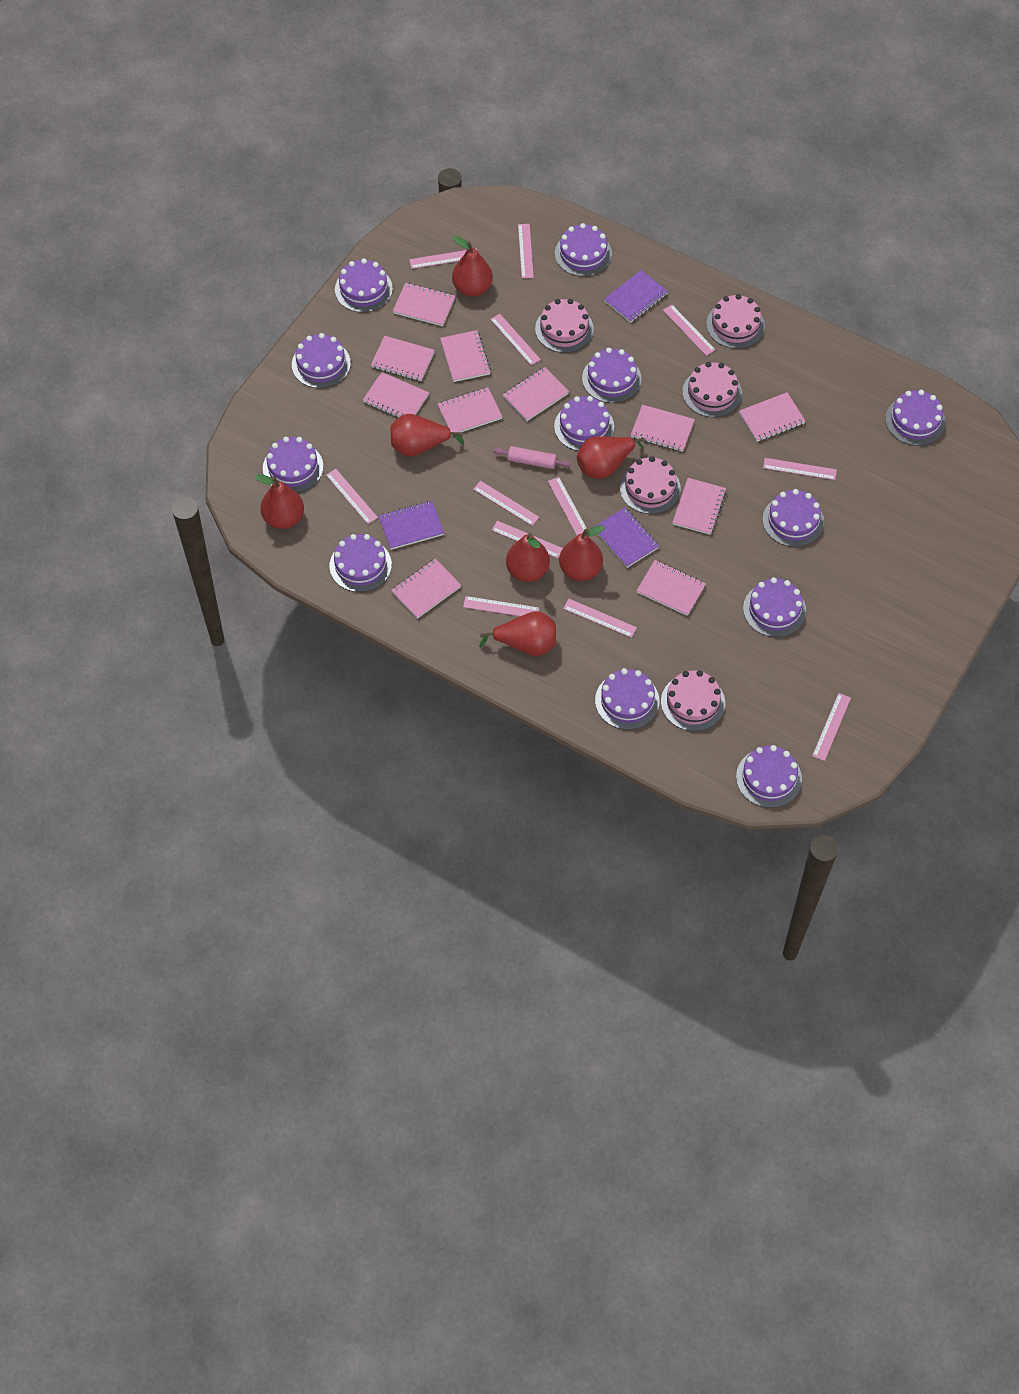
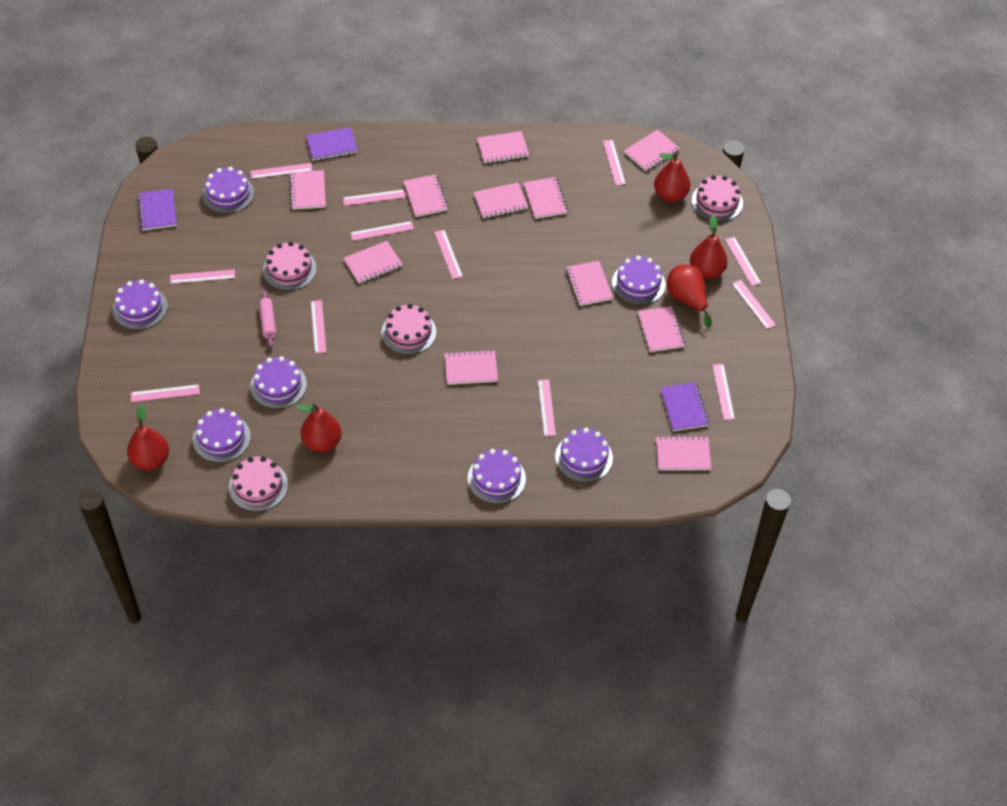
pink cake: 5 -> 4
purple cake: 12 -> 7
red pear: 7 -> 5

